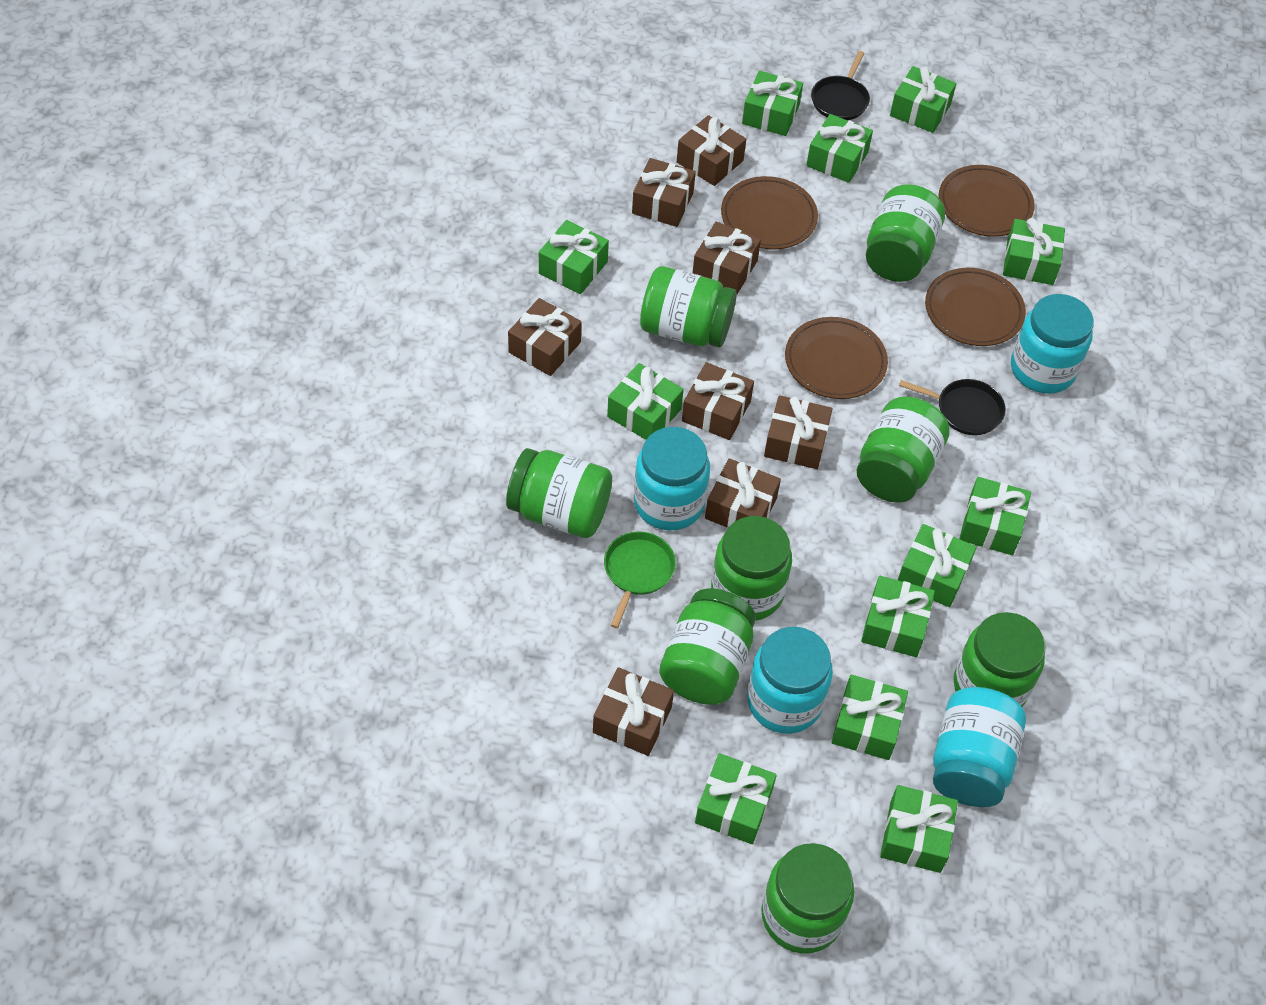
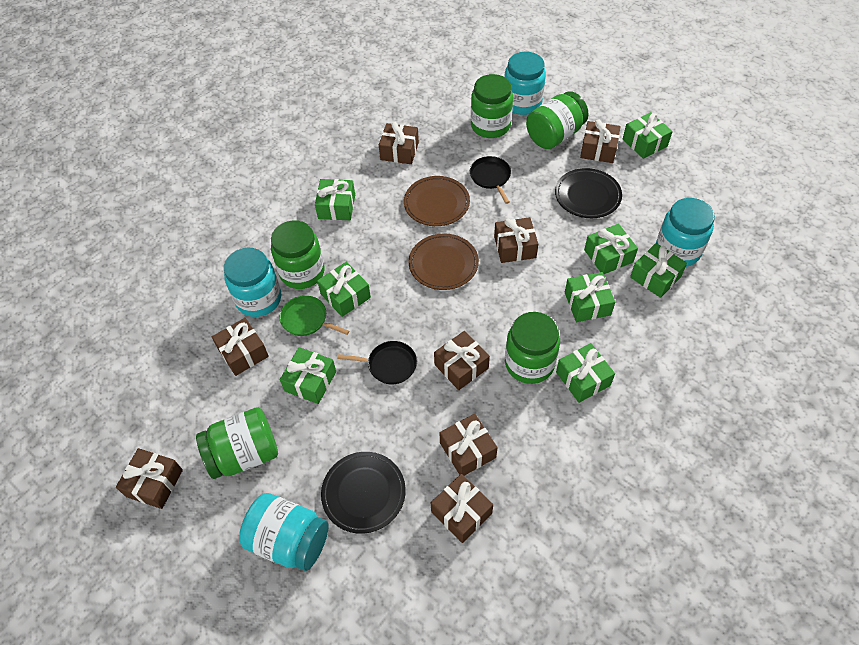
black plate: 0 -> 2
brown plate: 4 -> 2
green gift: 12 -> 8
green jar: 8 -> 5

